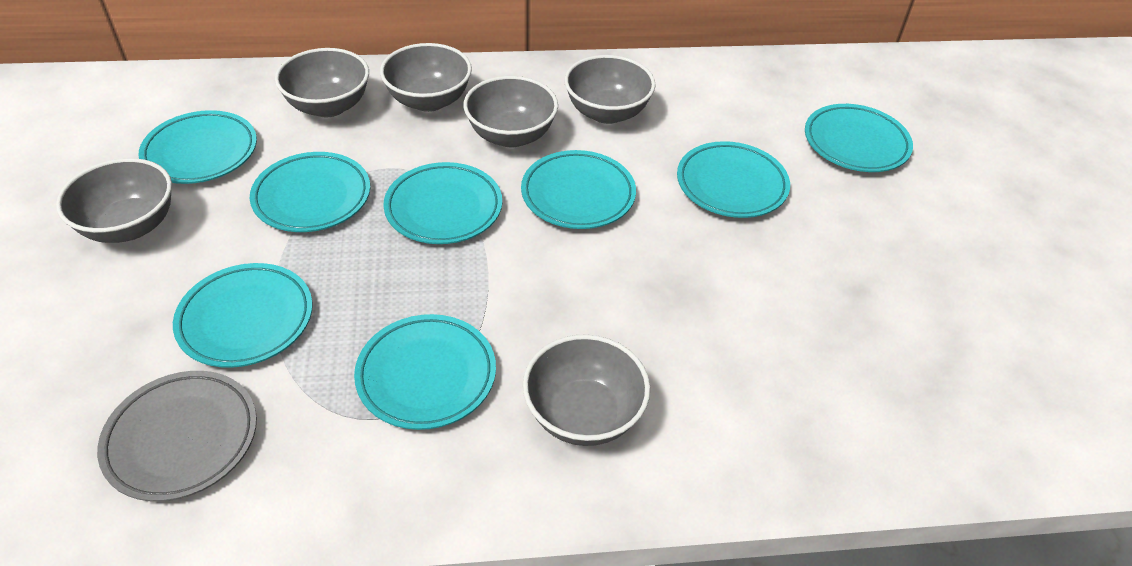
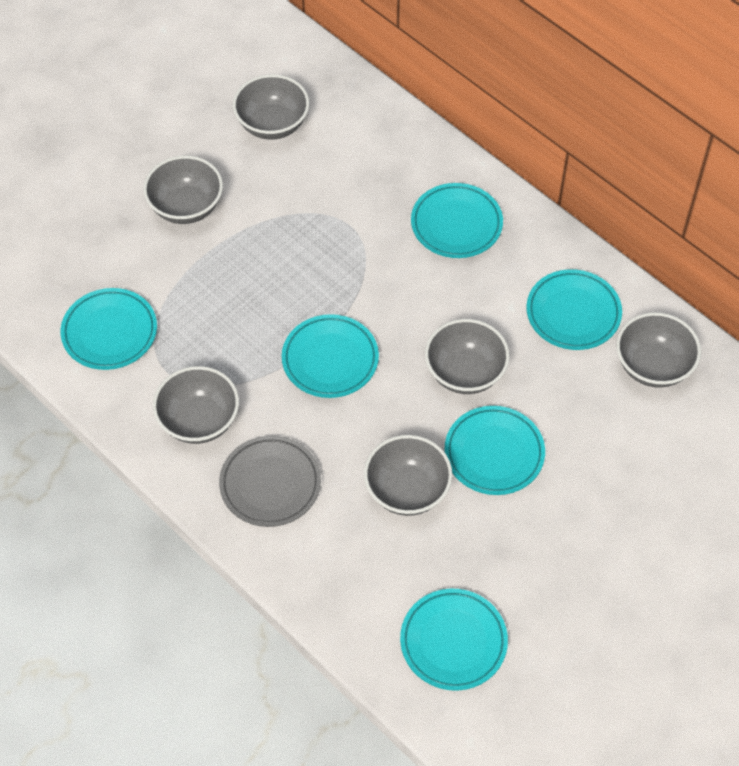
turquoise plate: 8 -> 6

